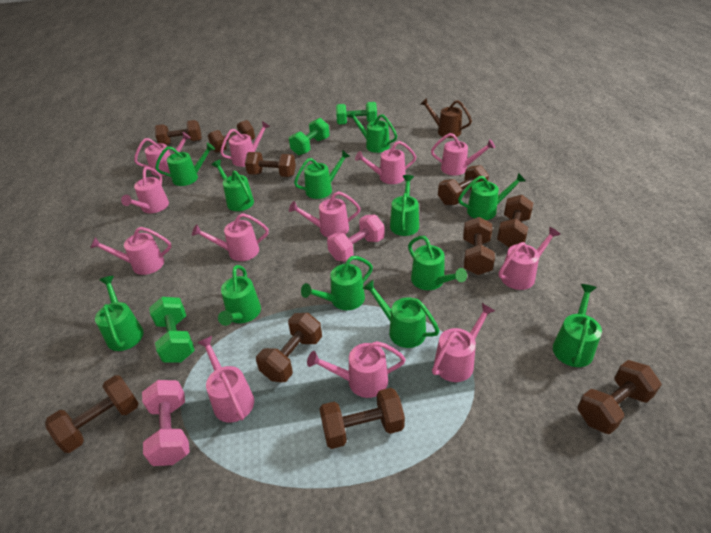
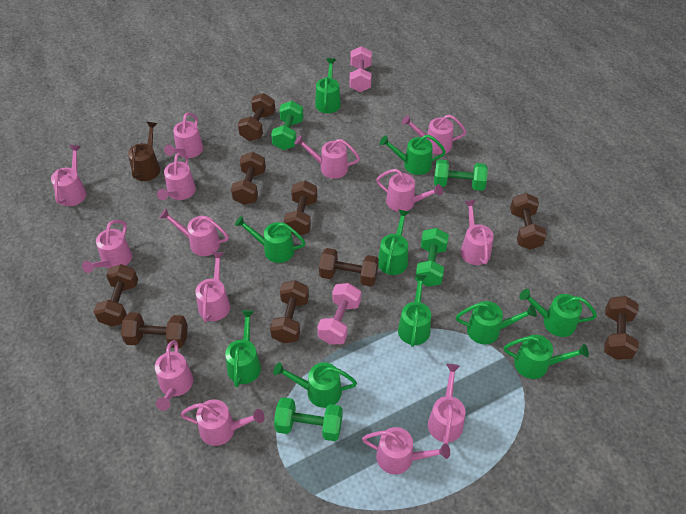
brown dumbbell: 10 -> 9
green dumbbell: 3 -> 4
green watering can: 12 -> 10
pink watering can: 12 -> 14

